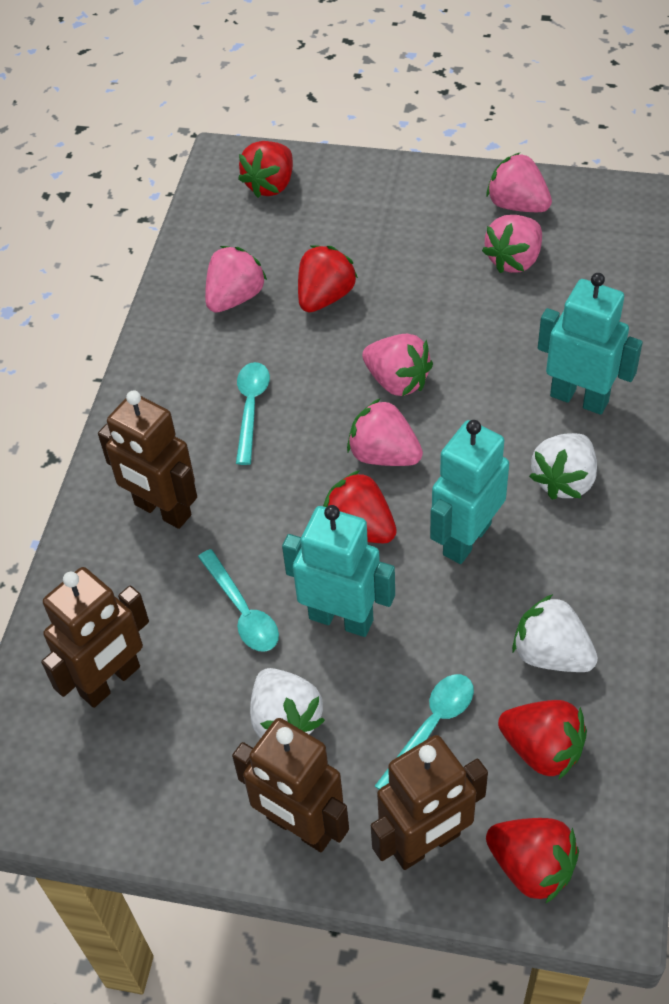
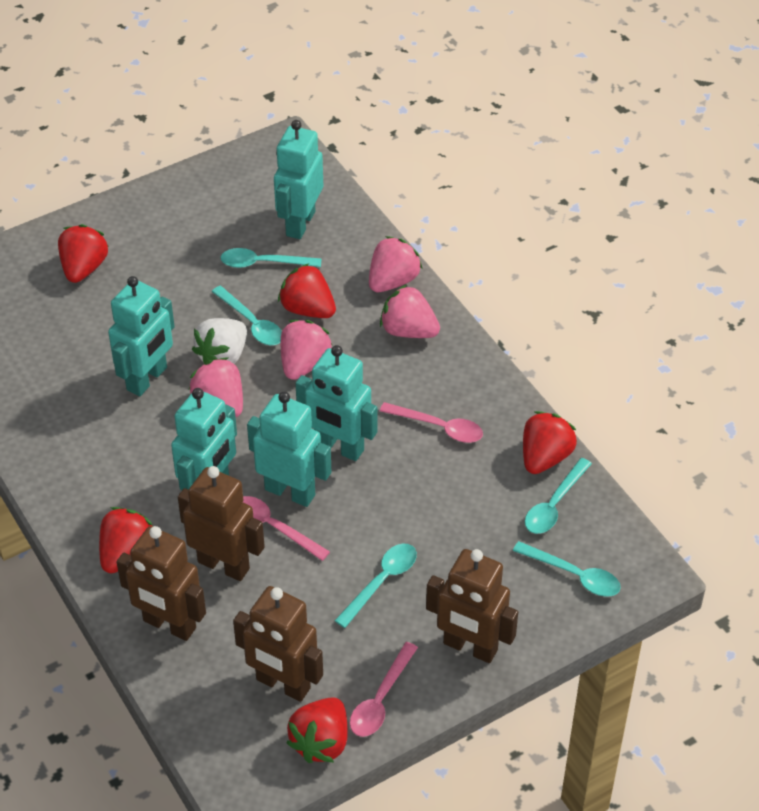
pink spoon: 0 -> 3
pink strawberry: 5 -> 4
turquoise robot: 3 -> 5
turquoise spoon: 3 -> 5
white strawberry: 3 -> 1

